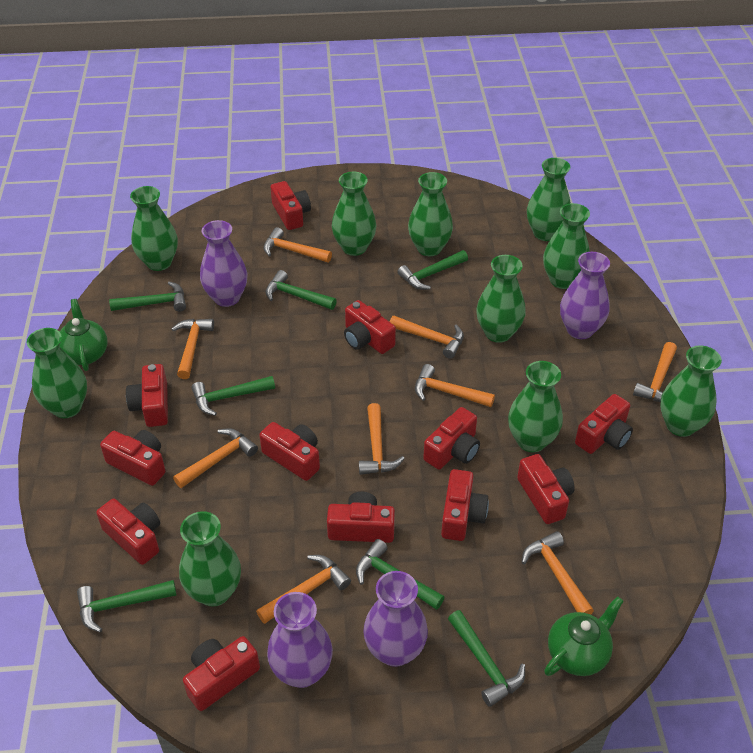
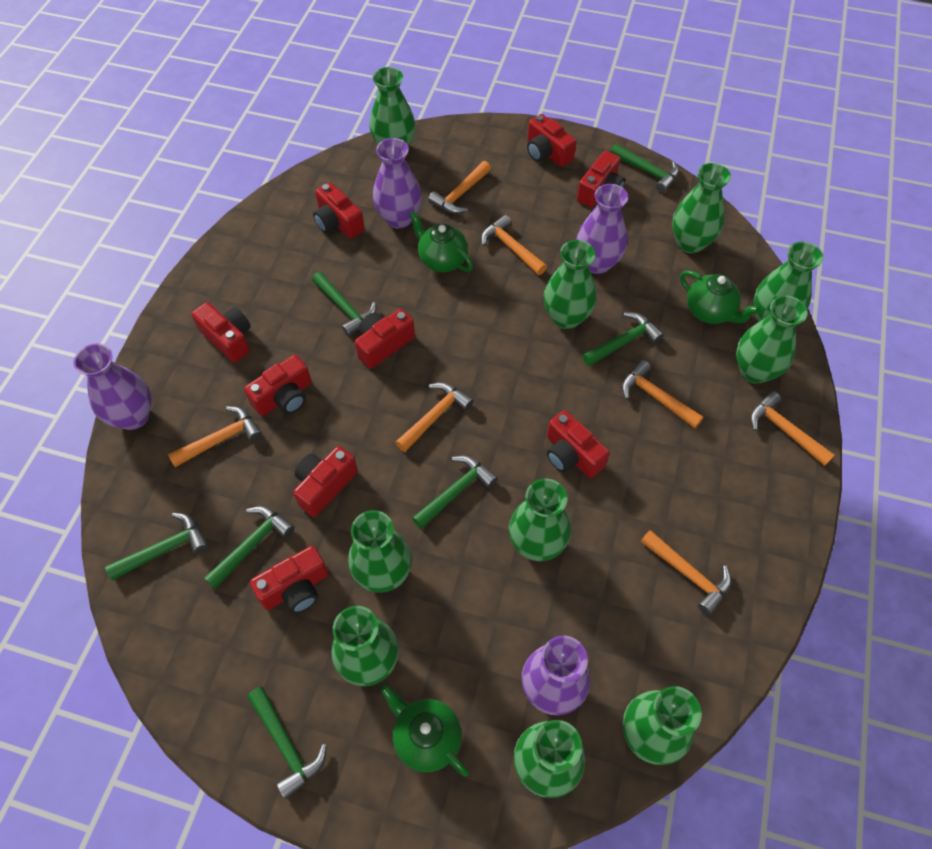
green teapot: 2 -> 3
orange hammer: 9 -> 7
red camera: 12 -> 9

